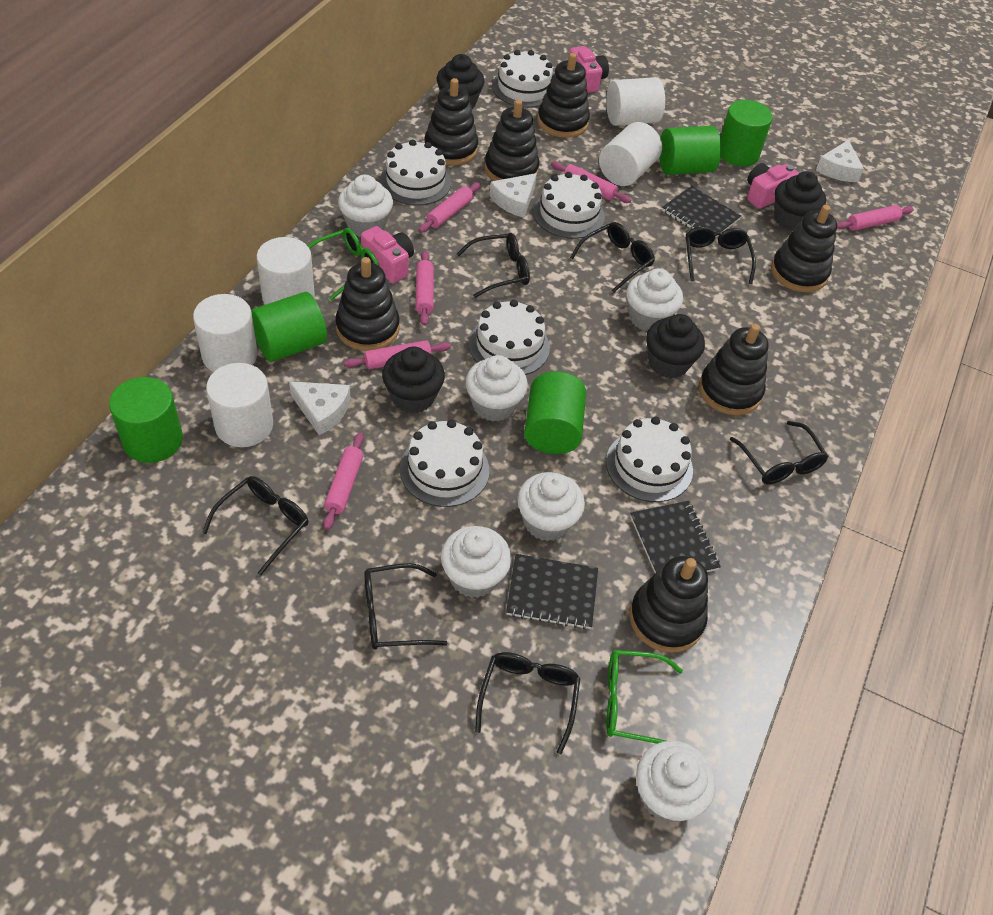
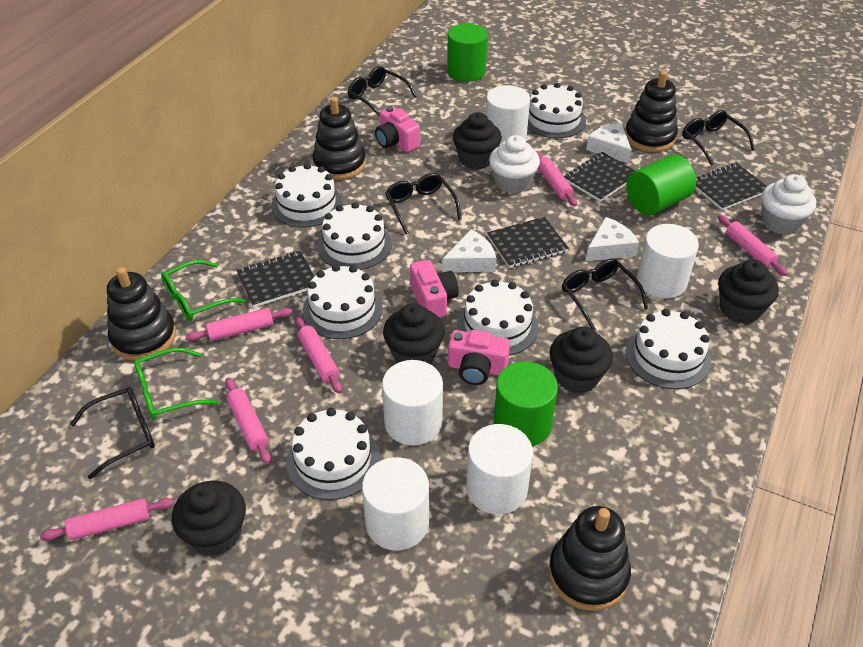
black cupcake: 4 -> 5
black glasses: 7 -> 5
black notebook: 3 -> 4
black stacking toy: 7 -> 4
green cylinder: 5 -> 3
white cake: 6 -> 7
white cupcake: 6 -> 2

